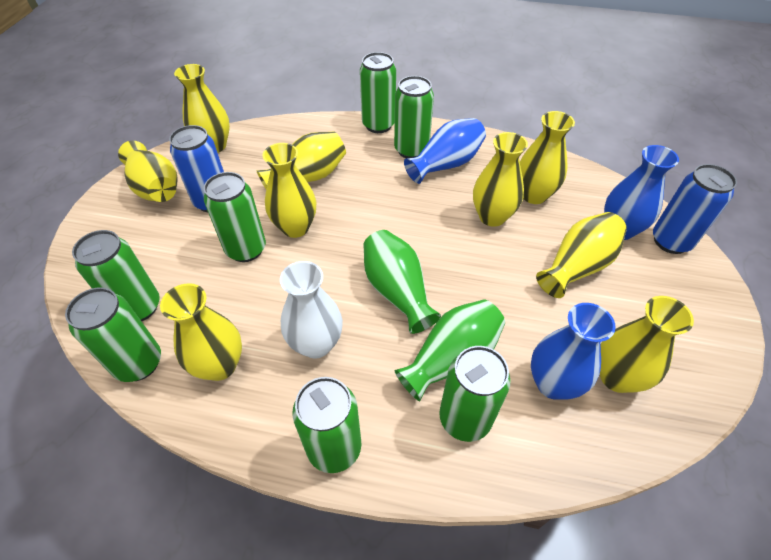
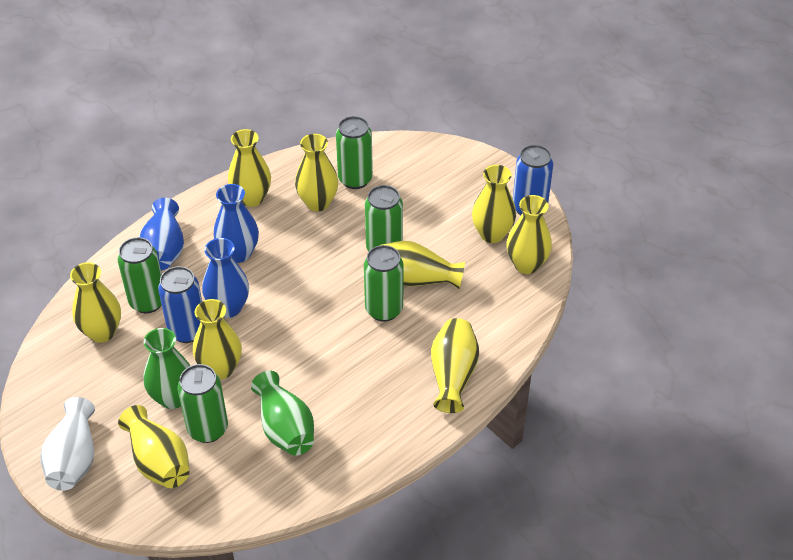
green can: 7 -> 5

